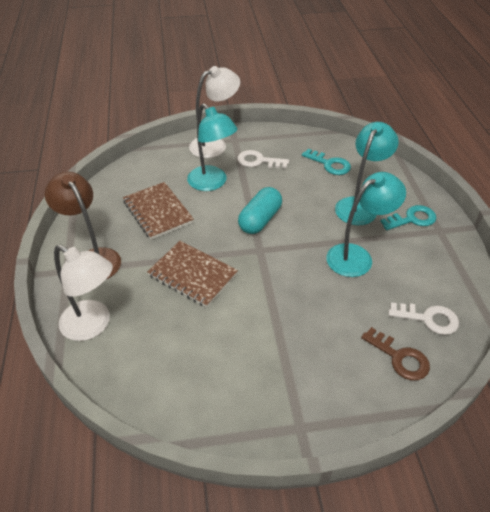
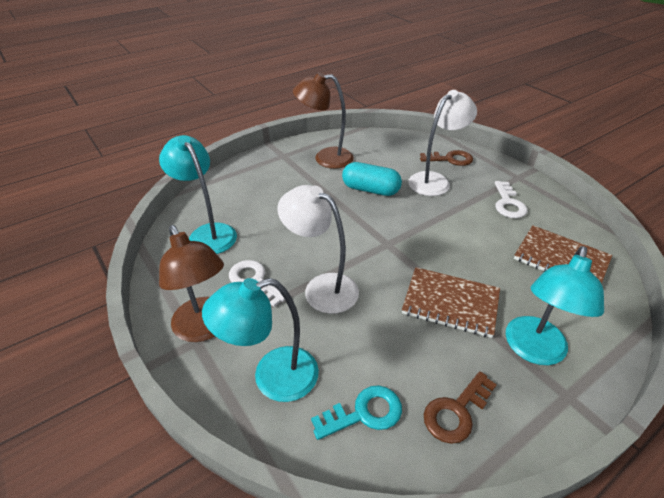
brown key: 1 -> 2
brown lamp: 1 -> 2
turquoise key: 2 -> 1

